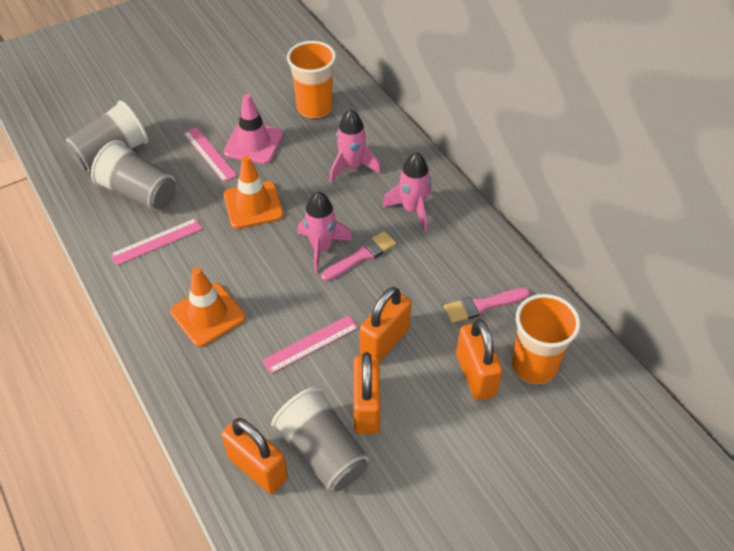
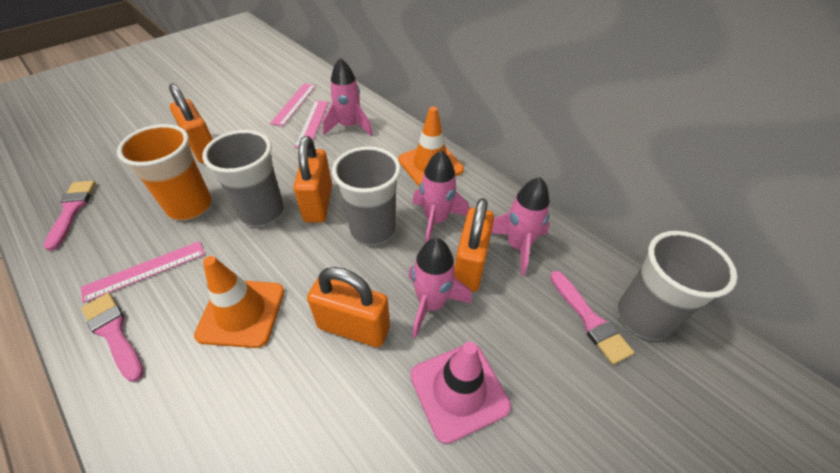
orange cup: 2 -> 1
pink brush: 2 -> 3
pink rocket: 3 -> 4

